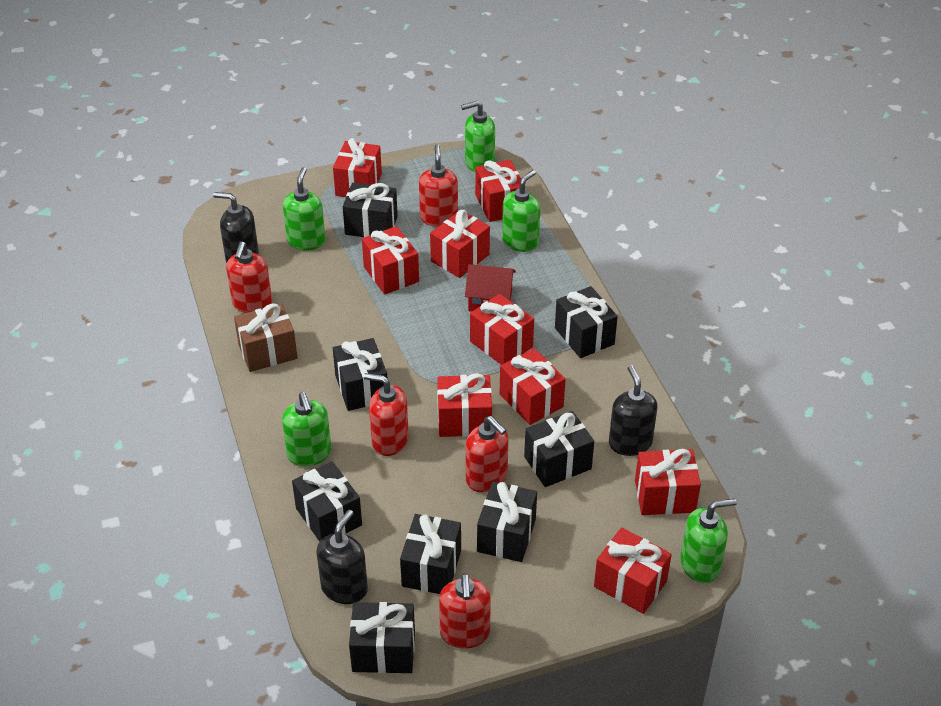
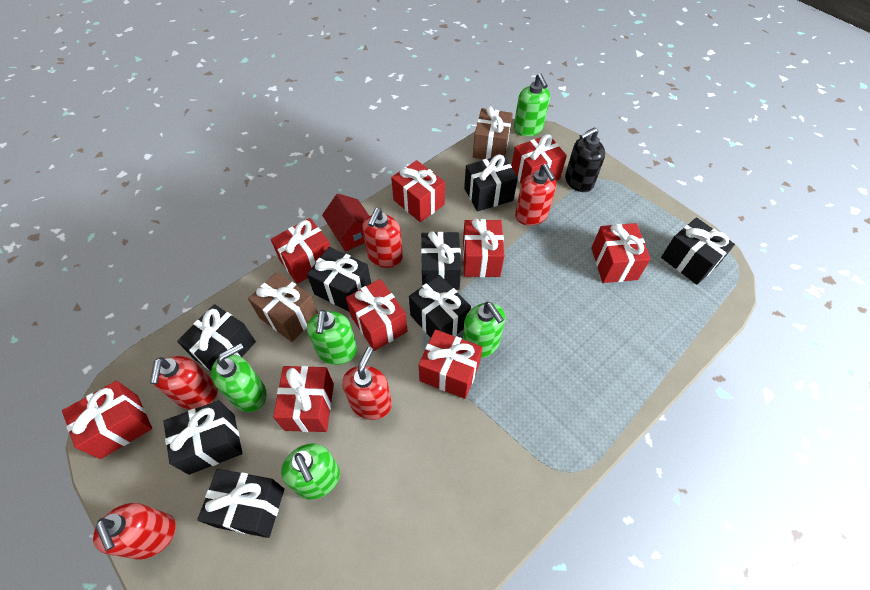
black soap dispenser: 3 -> 1
brown gift: 1 -> 2

